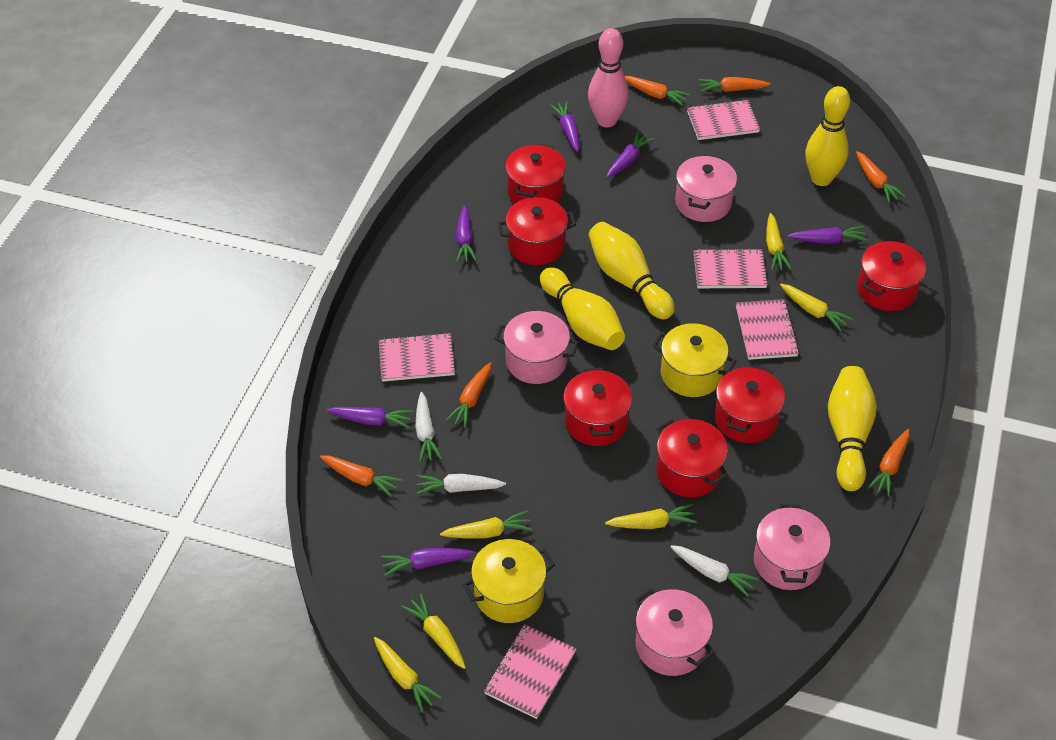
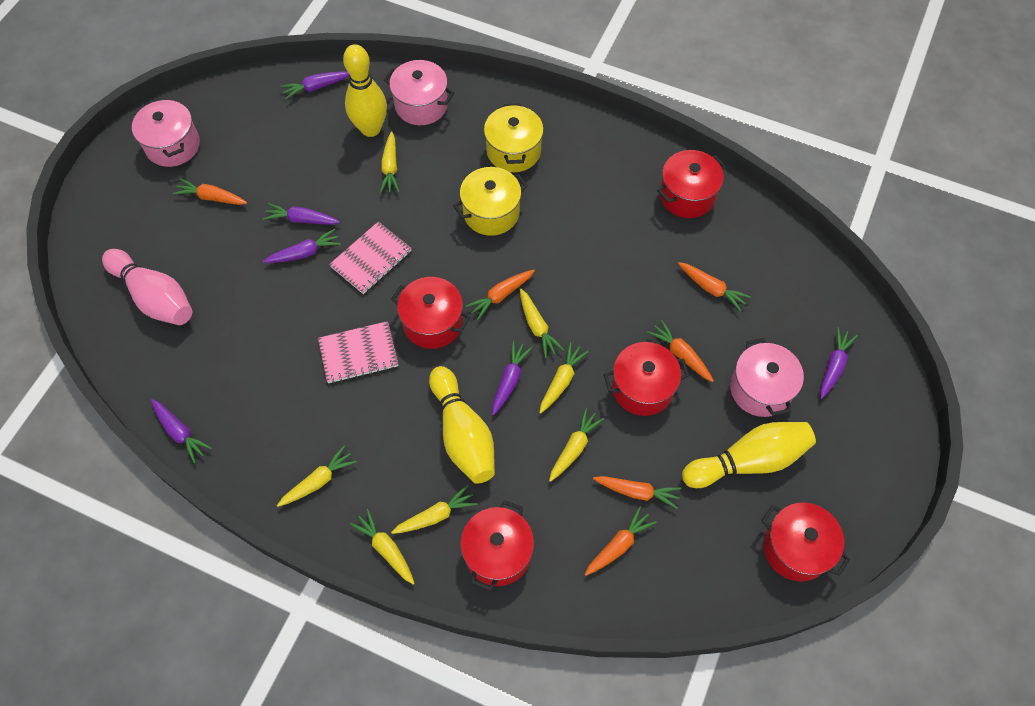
pink notebook: 5 -> 2
pink pot: 4 -> 3
red pot: 6 -> 5
white carrot: 3 -> 0
yellow bowling pin: 4 -> 3
yellow carrot: 6 -> 7

